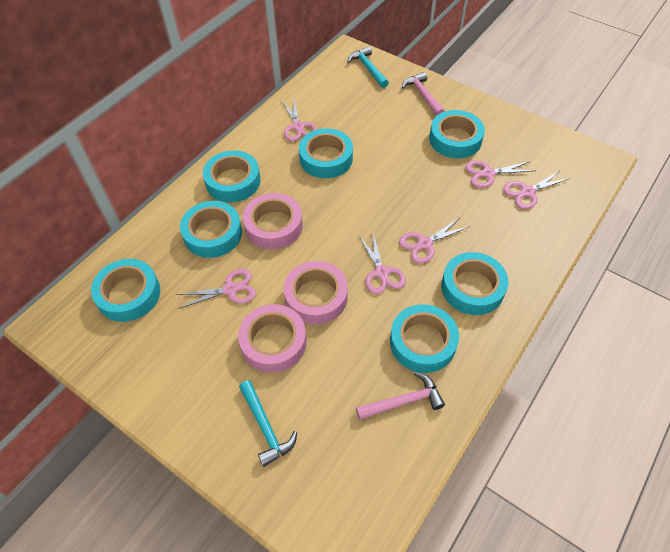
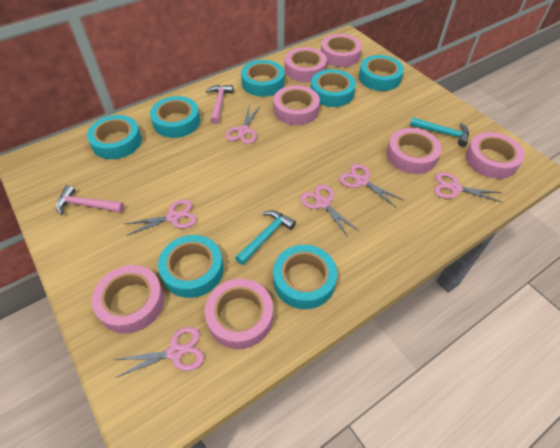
pink tape: 3 -> 7

